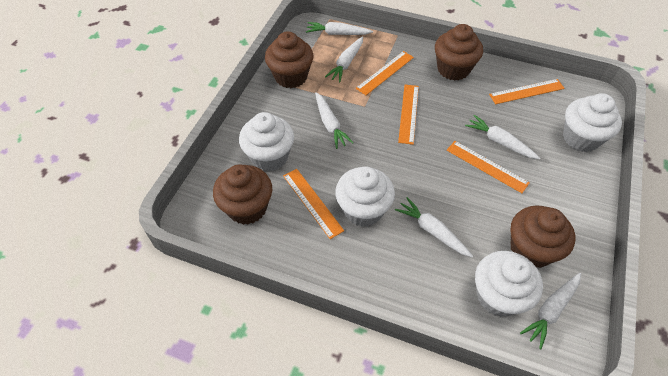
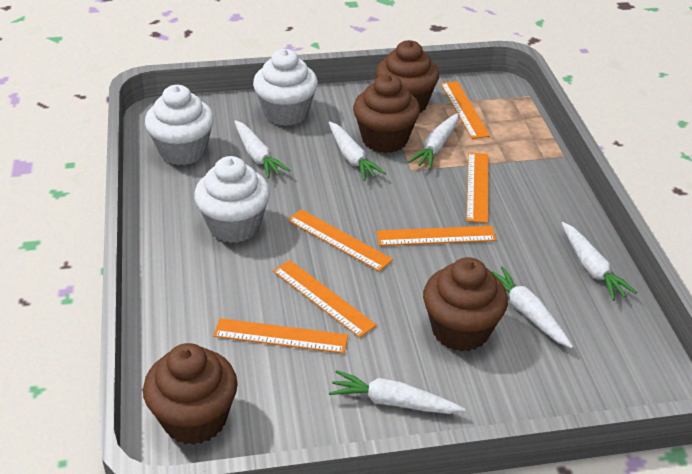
orange ruler: 5 -> 6
white cupcake: 4 -> 3

